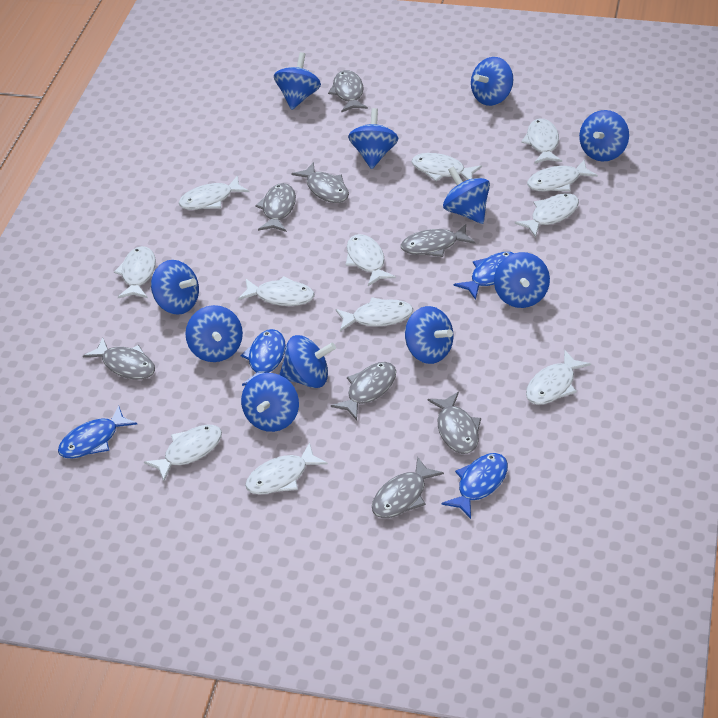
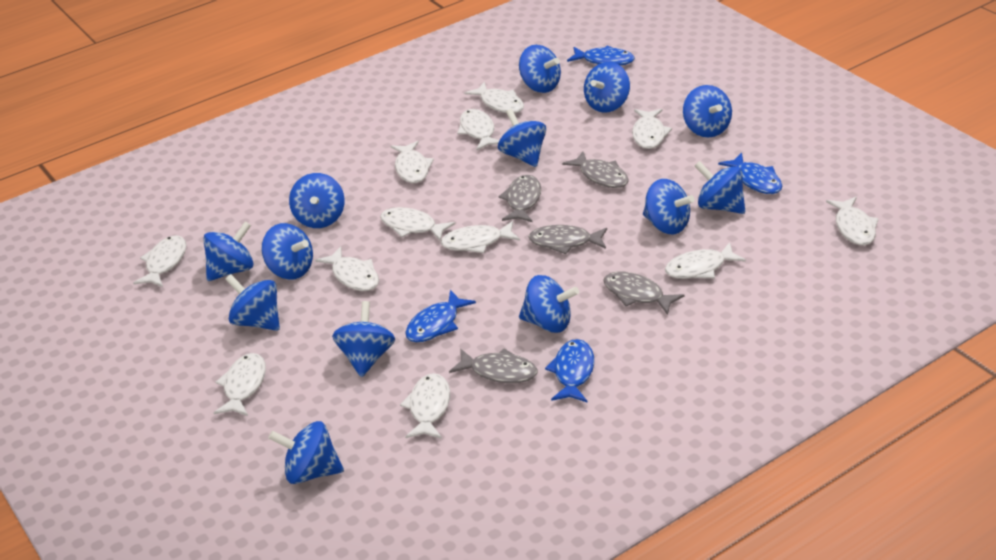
blue spinning top: 11 -> 13
grey fish: 8 -> 5

